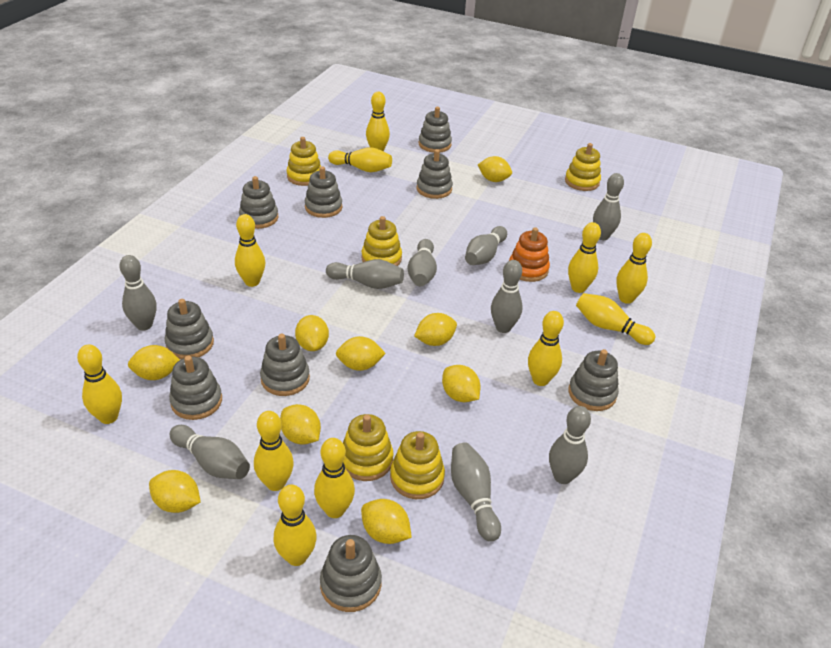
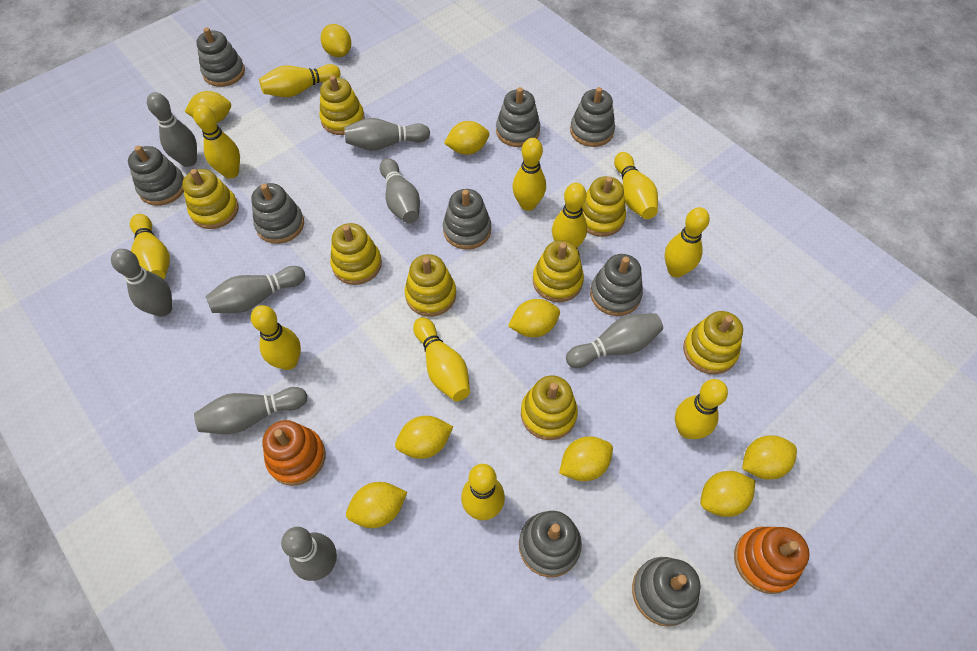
grey bowling pin: 9 -> 8
orange stacking toy: 1 -> 2
yellow stacking toy: 5 -> 8

